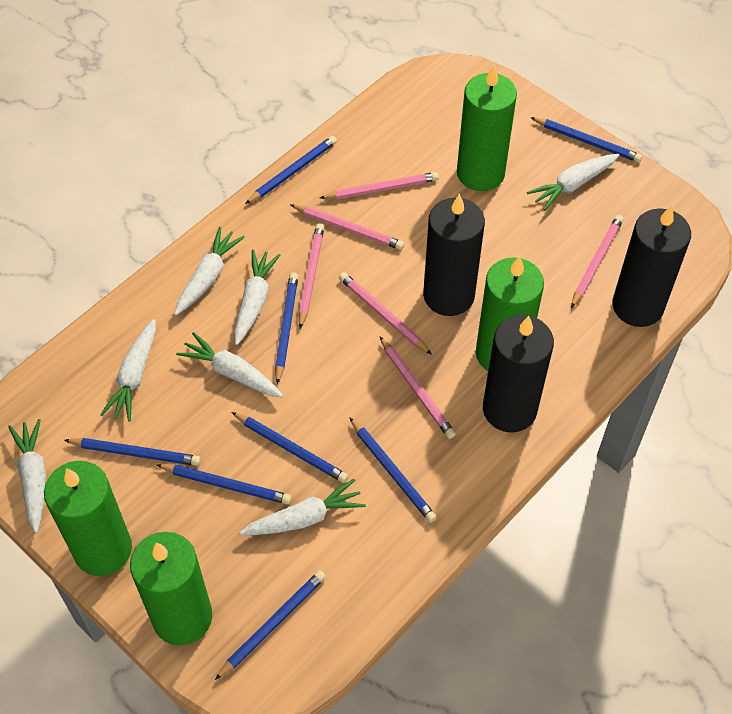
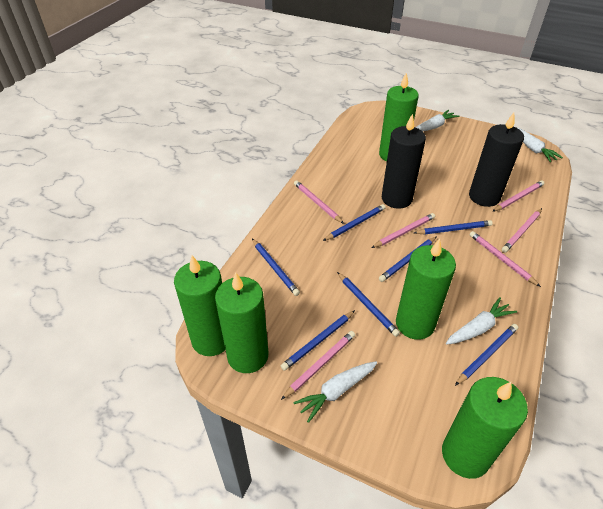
black candle: 3 -> 2
blue pencil: 8 -> 7
green candle: 4 -> 5
white carrot: 7 -> 4

